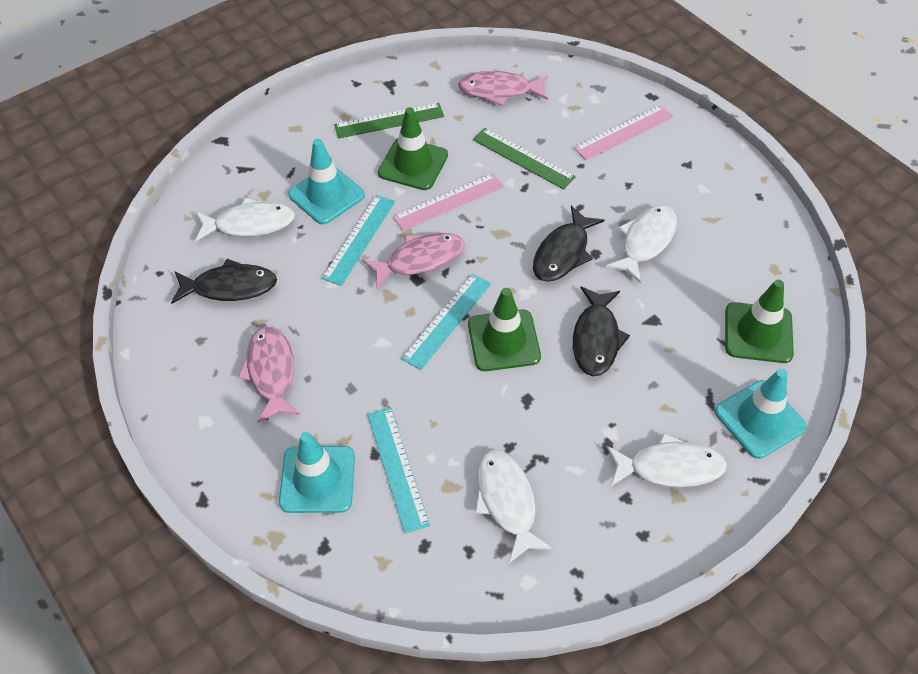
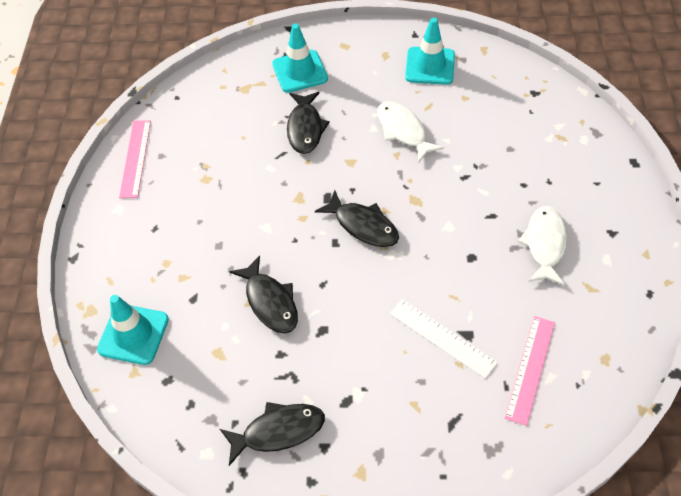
black fish: 3 -> 4
green ruler: 2 -> 0
green traffic cone: 3 -> 0
pink fish: 3 -> 0
turquoise ruler: 3 -> 0
white fish: 4 -> 2
white ruler: 0 -> 1

